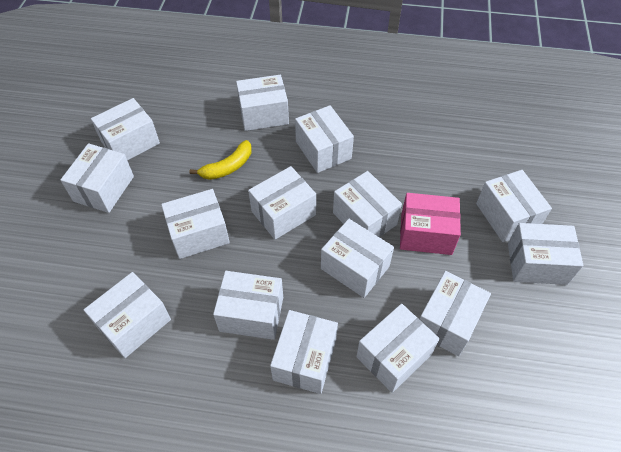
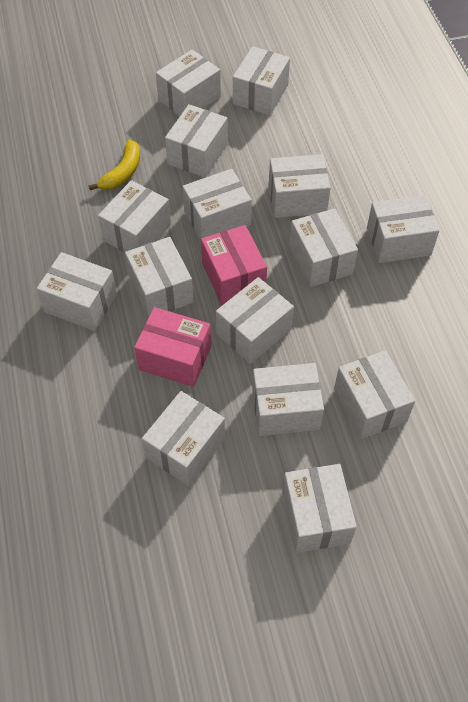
pink box: 1 -> 2

